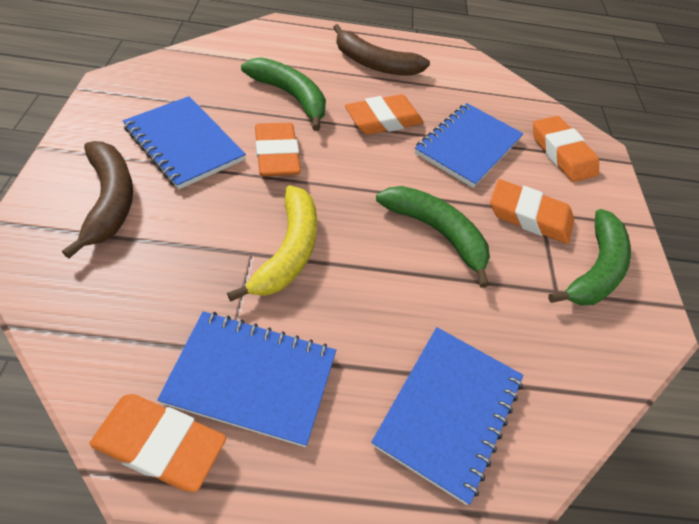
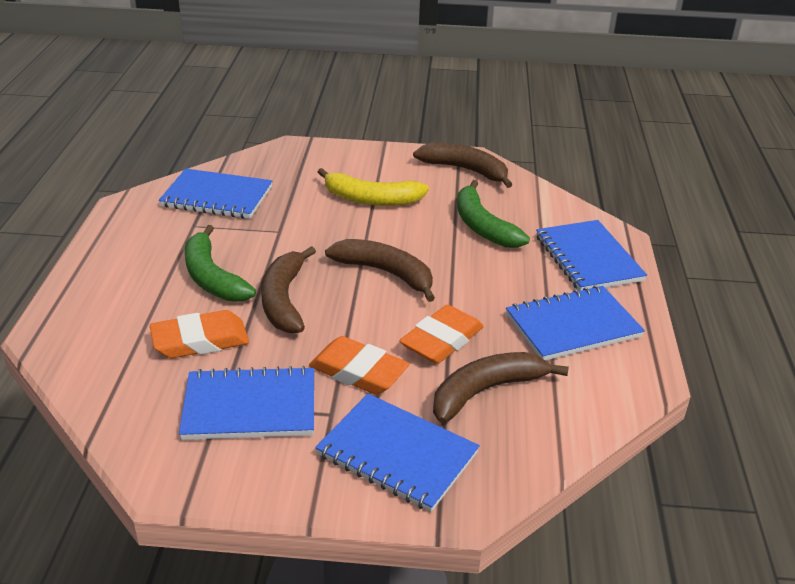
blue notebook: 4 -> 5
brown banana: 2 -> 4
green banana: 3 -> 2
orange eraser: 5 -> 3

